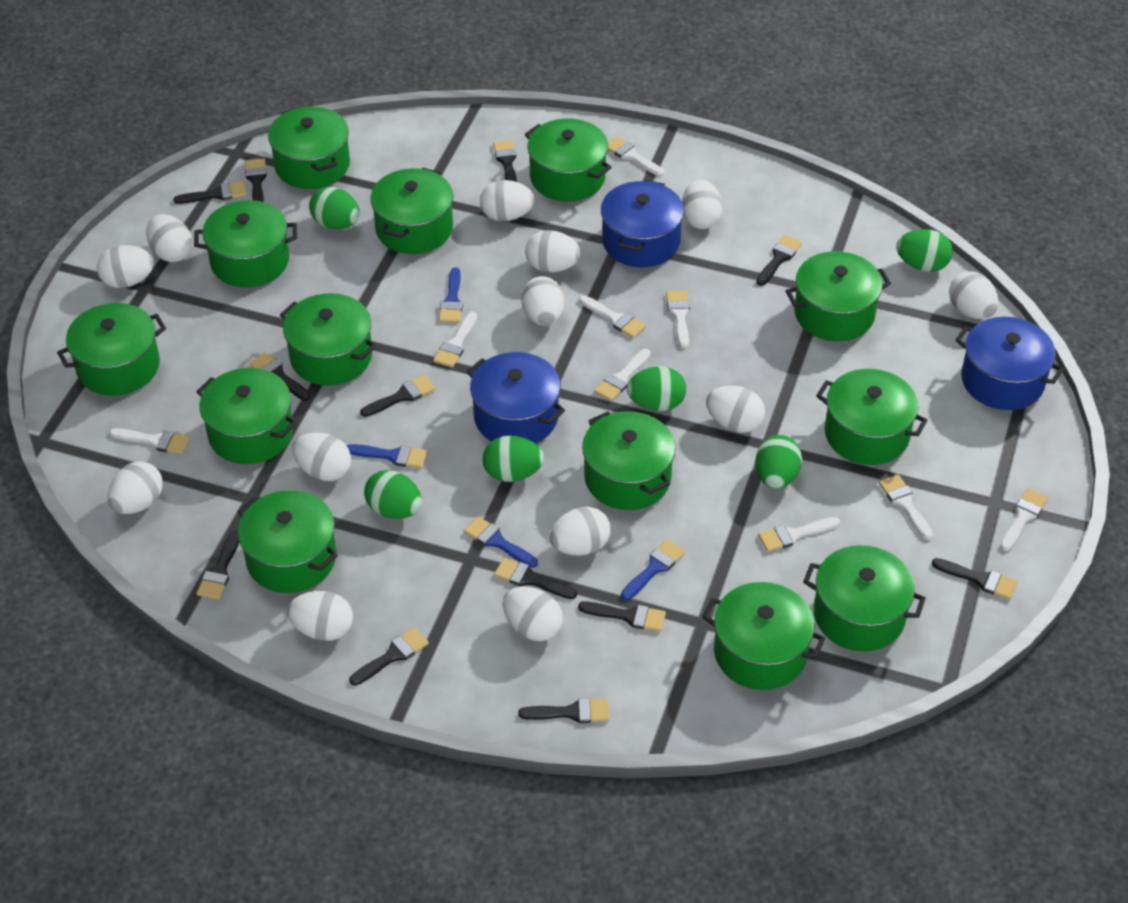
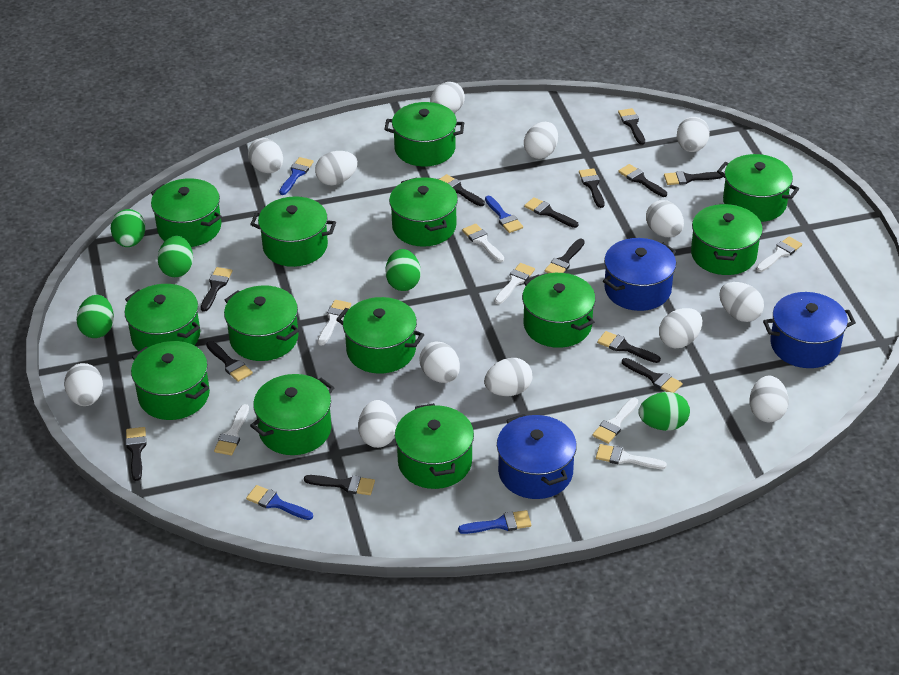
black brush: 12 -> 13
green egg: 6 -> 5
white brush: 9 -> 7

